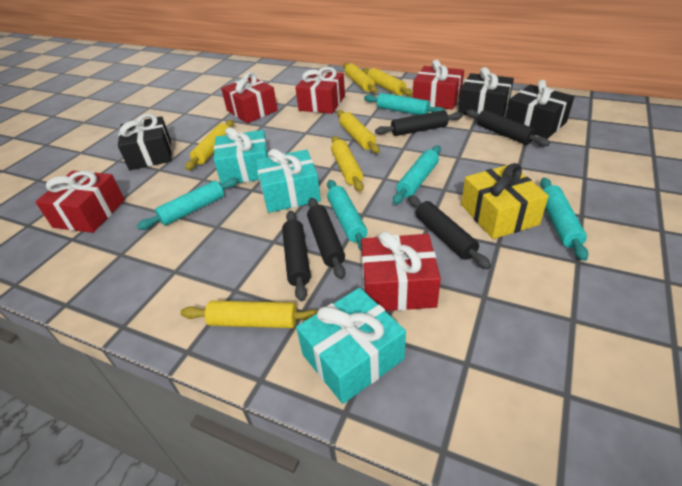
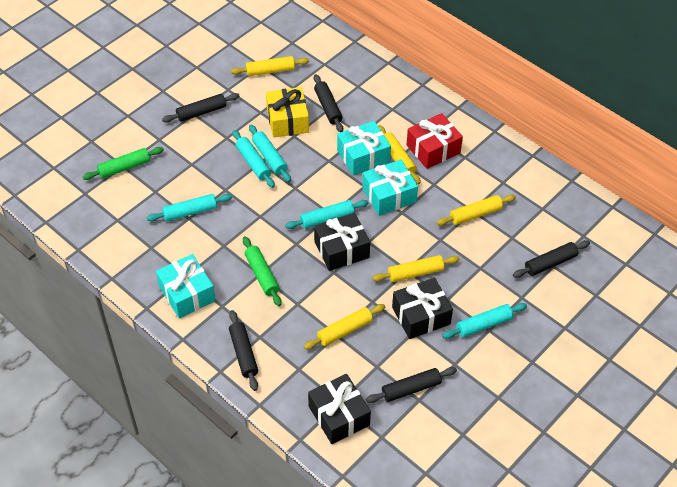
green rolling pin: 0 -> 2
red gift: 5 -> 1
yellow rolling pin: 6 -> 5

